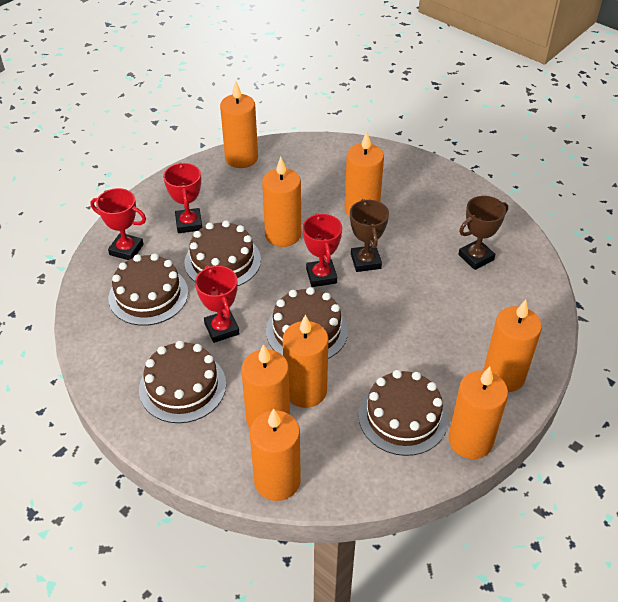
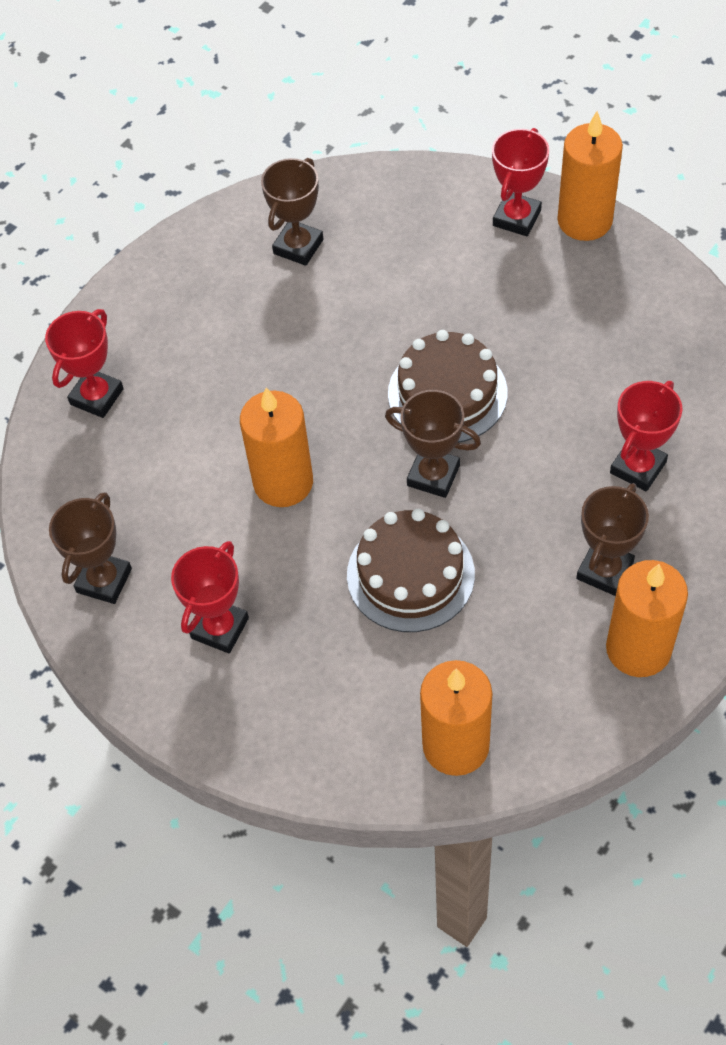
brown cake: 5 -> 2
brown trophy: 2 -> 4
orange candle: 8 -> 4

